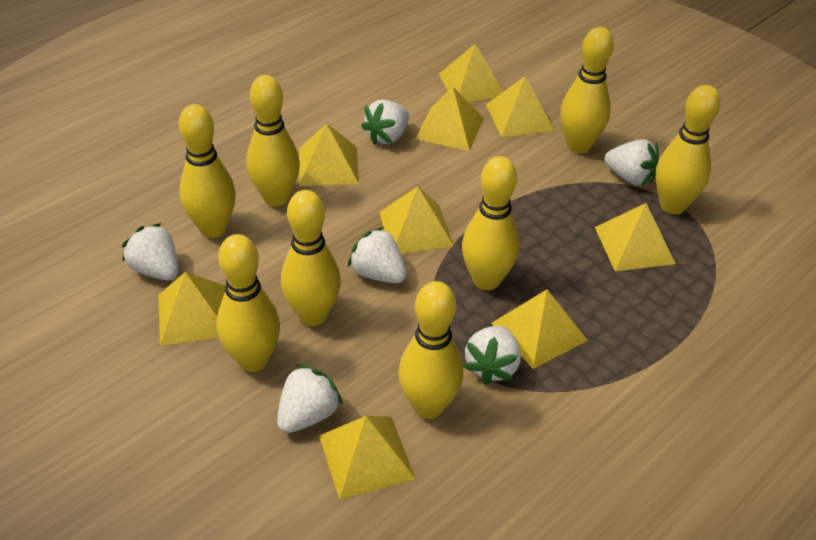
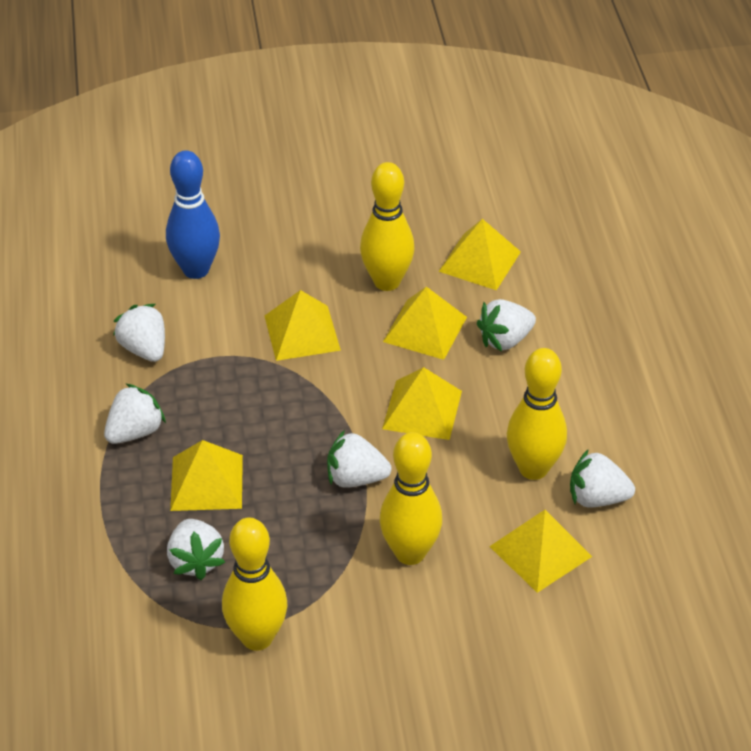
blue bowling pin: 0 -> 1
yellow bowling pin: 8 -> 4
yellow pyramid: 9 -> 6

